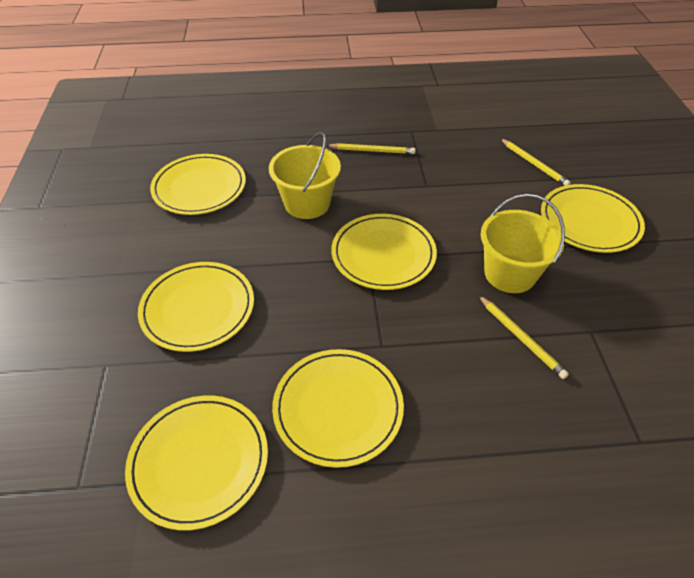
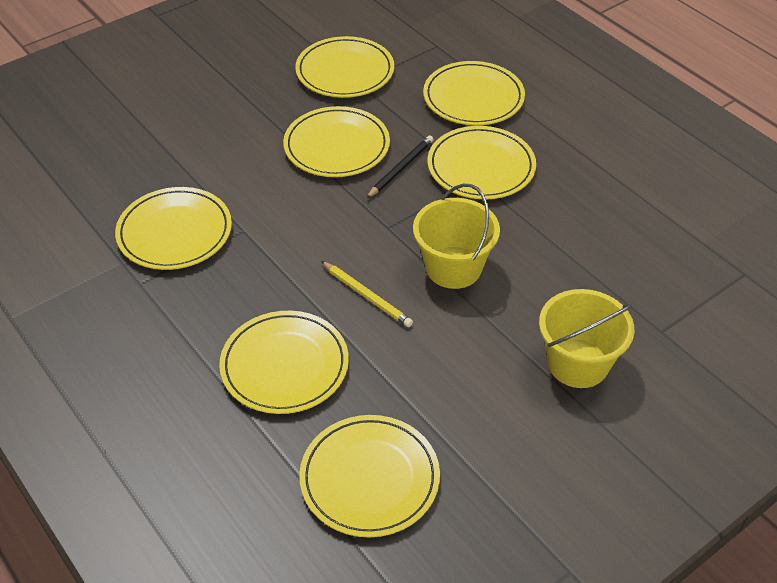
black pencil: 0 -> 1
yellow pencil: 3 -> 1
yellow plate: 6 -> 7

